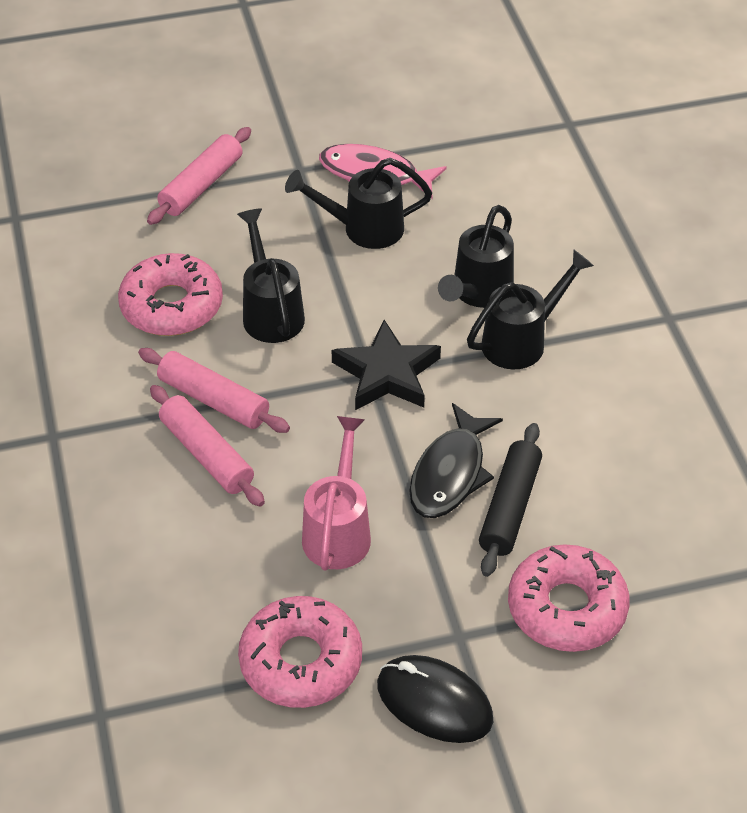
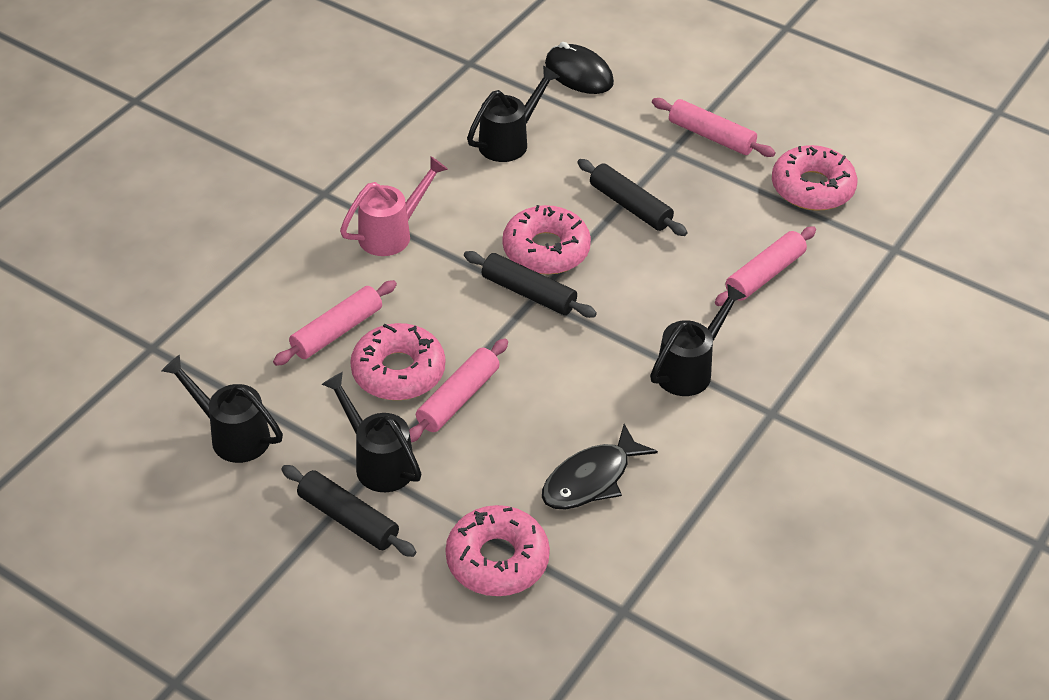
black rolling pin: 1 -> 3
black star: 1 -> 0
pink donut: 3 -> 4
pink fish: 1 -> 0
pink rolling pin: 3 -> 4

